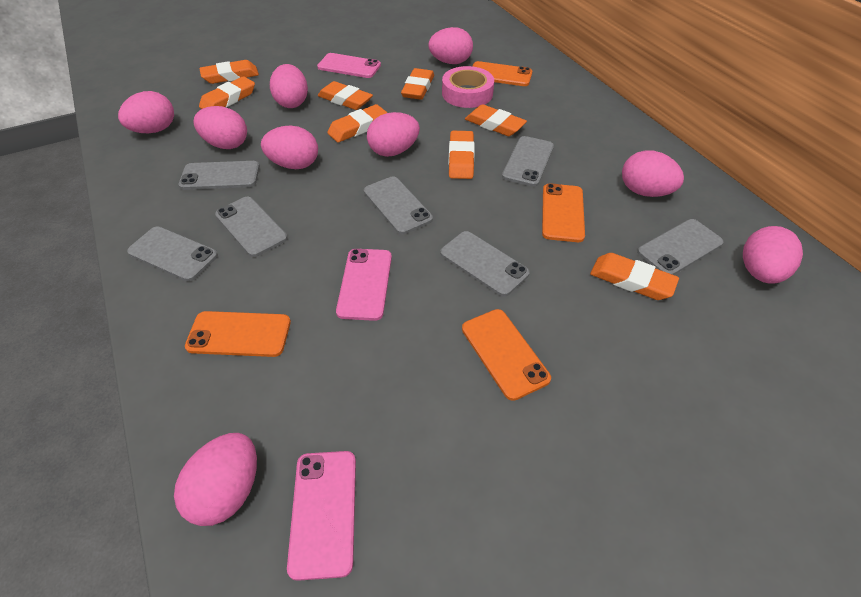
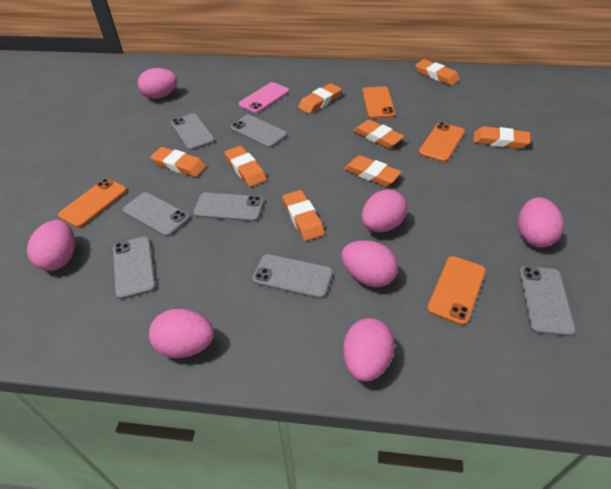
pink egg: 9 -> 7
pink phone: 3 -> 1
pink tape: 1 -> 0

